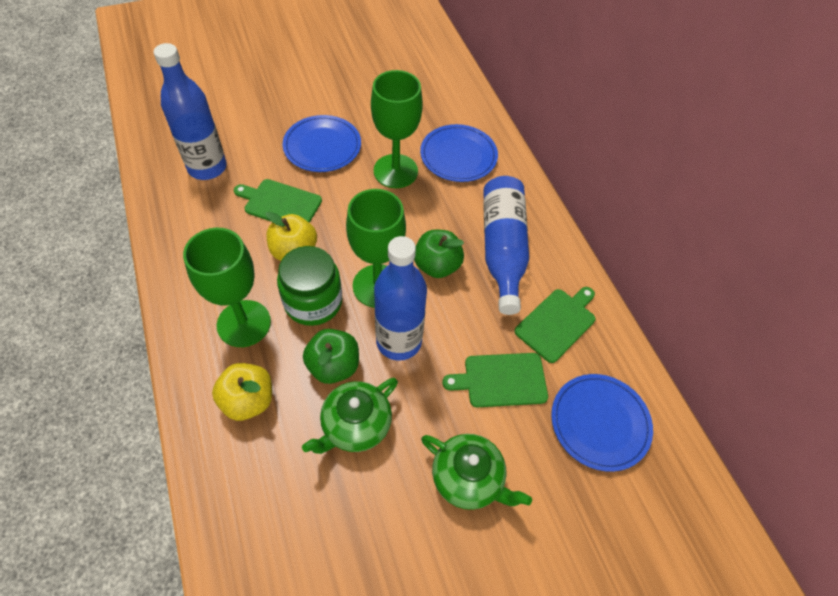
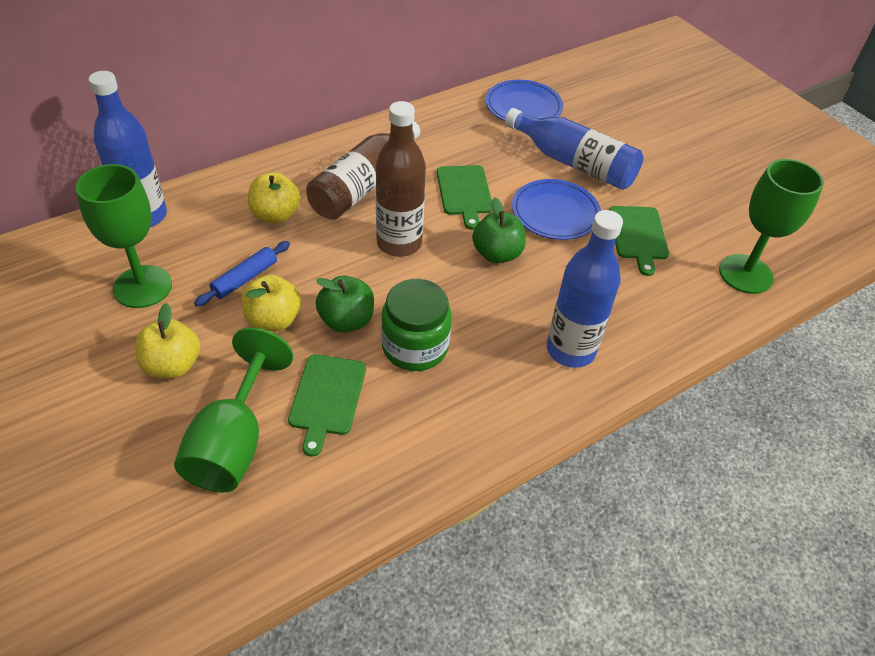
blue plate: 3 -> 2
blue rolling pin: 0 -> 1
brown bottle: 0 -> 2
green teapot: 2 -> 0
yellow apple: 2 -> 3

